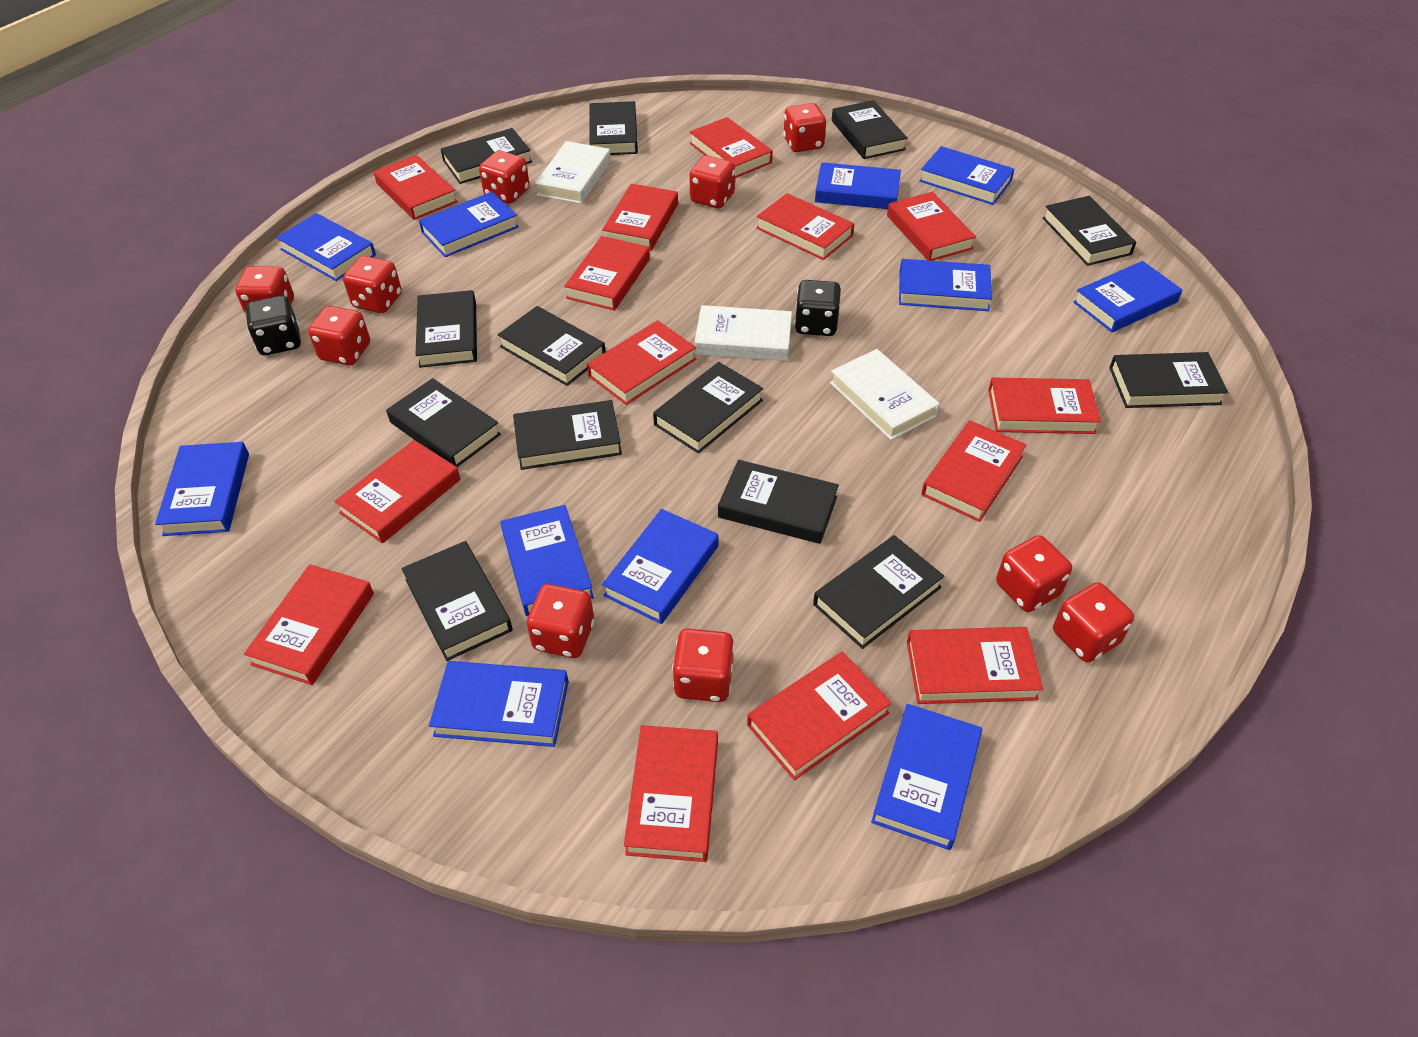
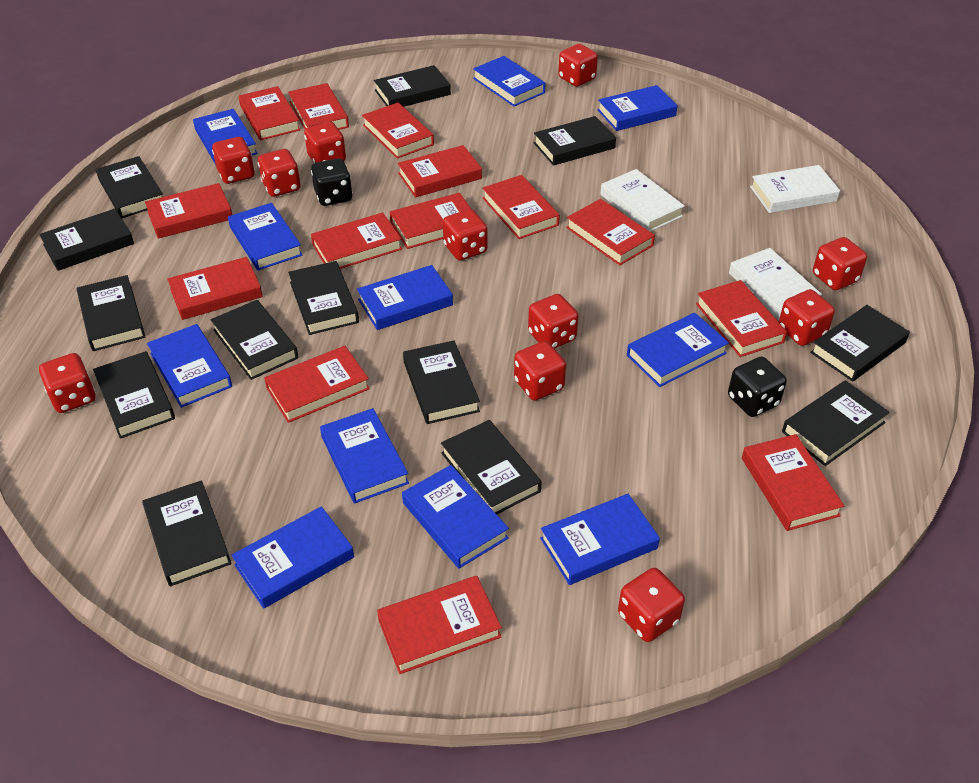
red dice: 10 -> 11

